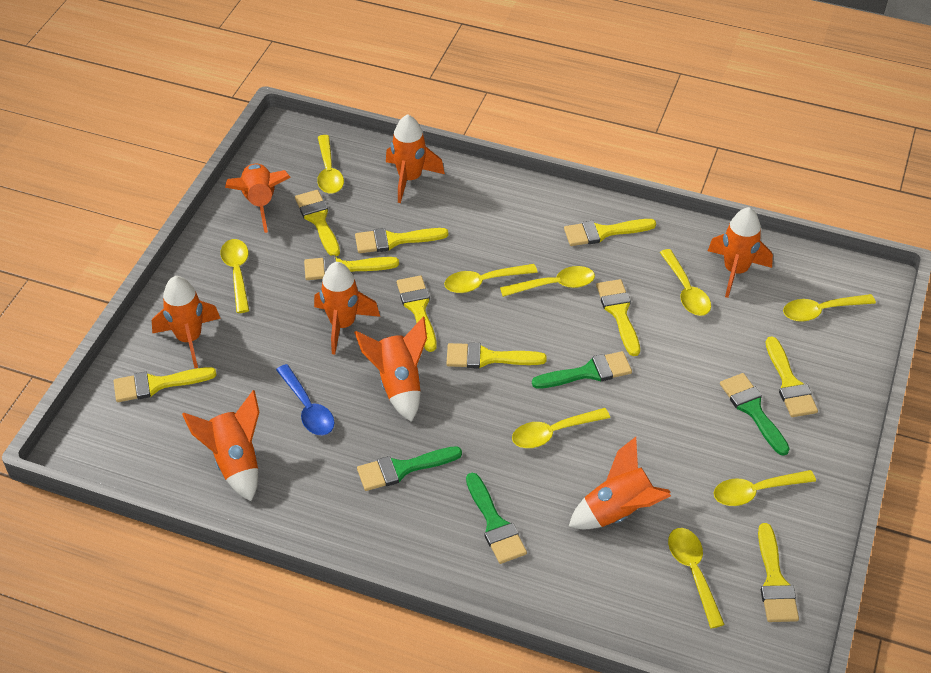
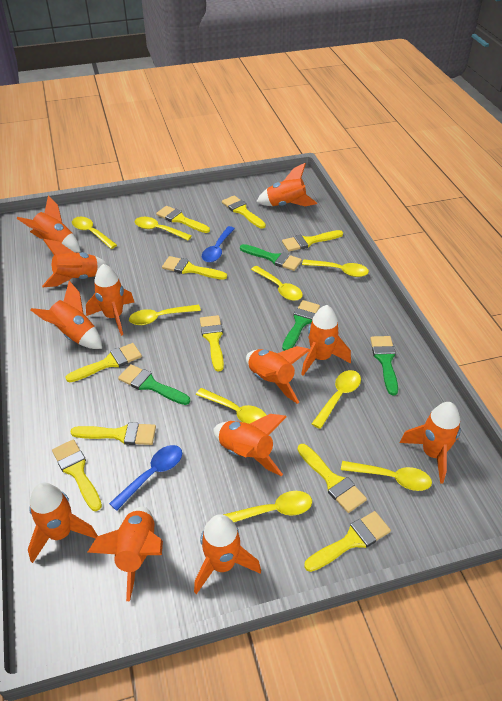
blue spoon: 1 -> 2
orange rocket: 8 -> 12

